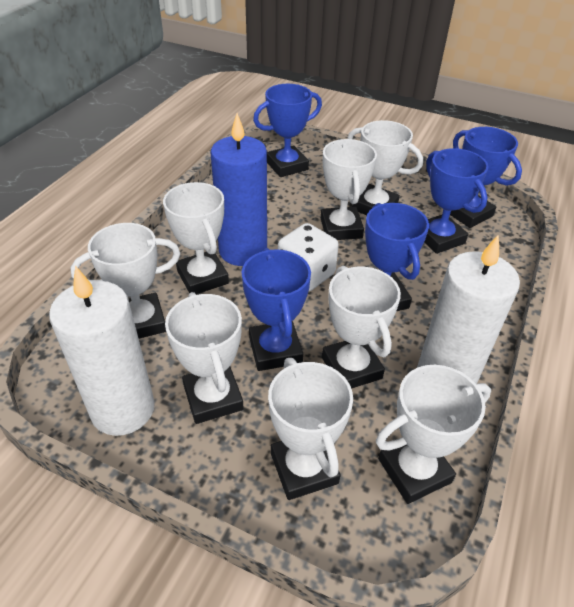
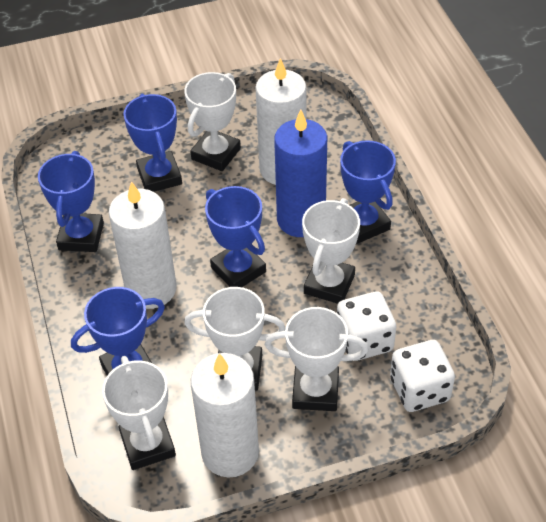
white candle: 2 -> 3
white dice: 1 -> 2
white trophy: 8 -> 5

